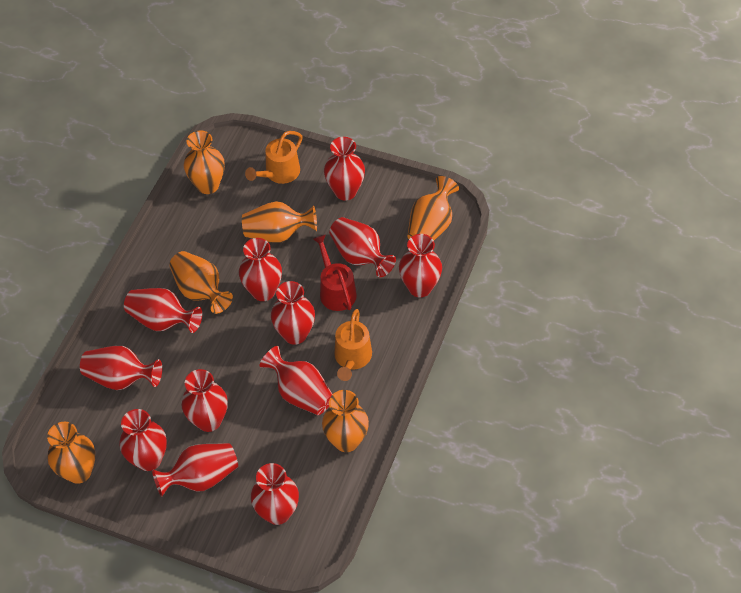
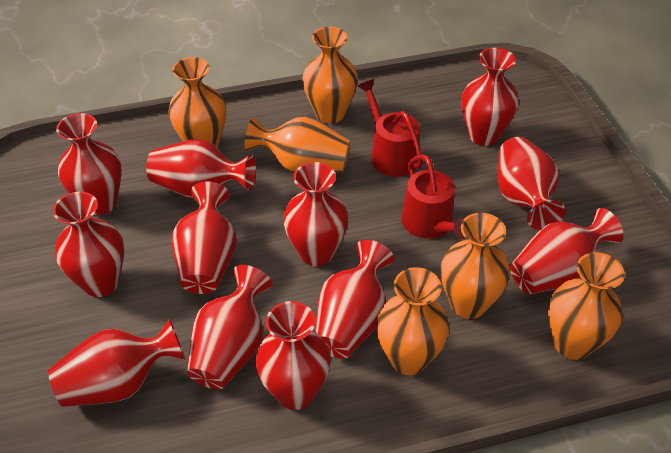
orange watering can: 2 -> 0
red watering can: 1 -> 2

